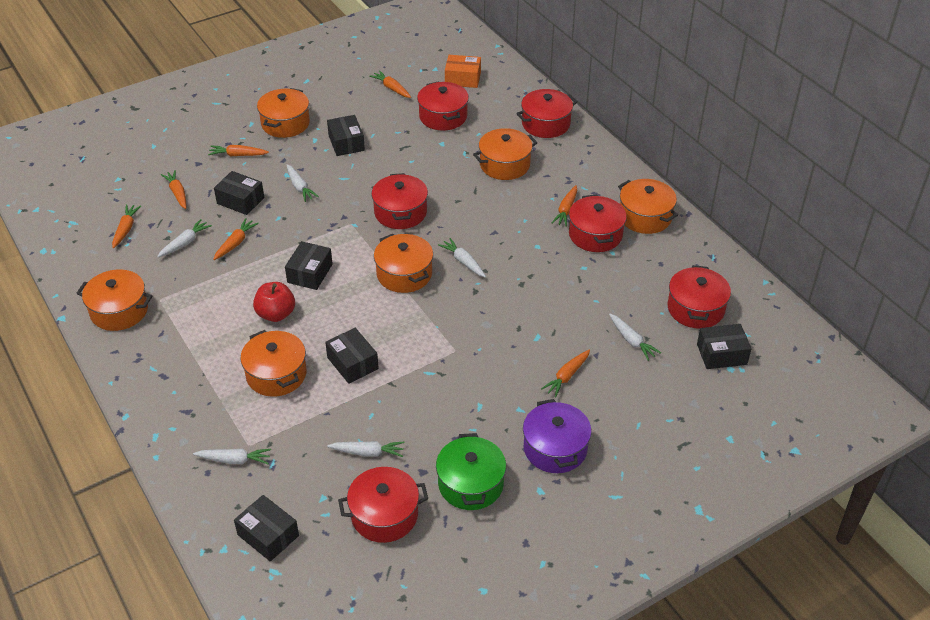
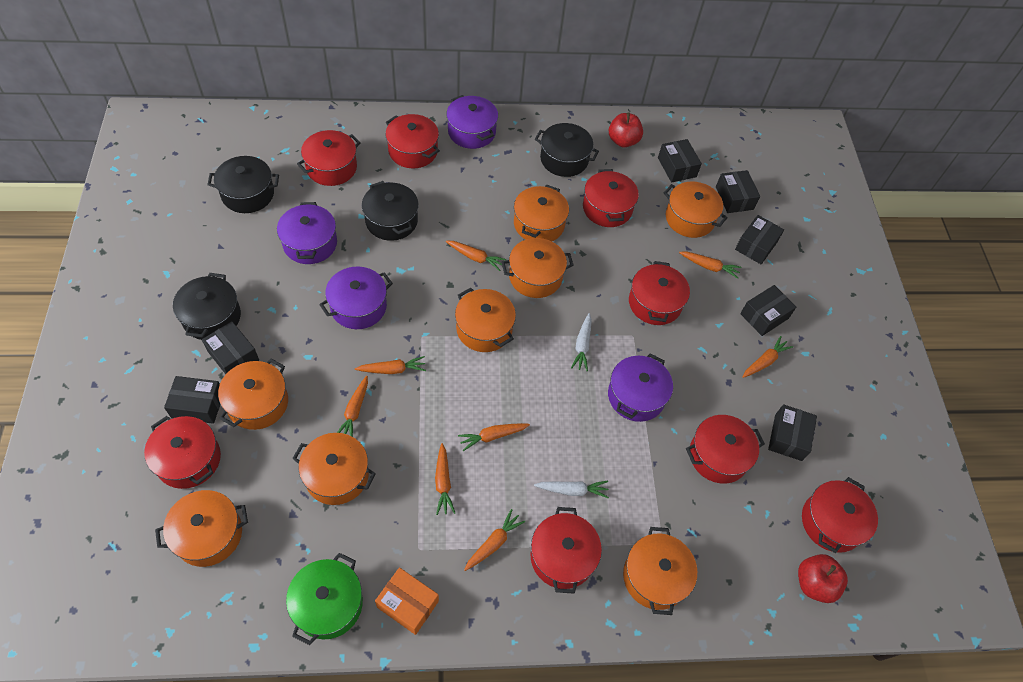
black box: 6 -> 7
black pot: 0 -> 4
orange carrot: 7 -> 8
orange pot: 6 -> 8
purple pot: 1 -> 4
red apple: 1 -> 2
red pot: 6 -> 8
white carrot: 6 -> 2

